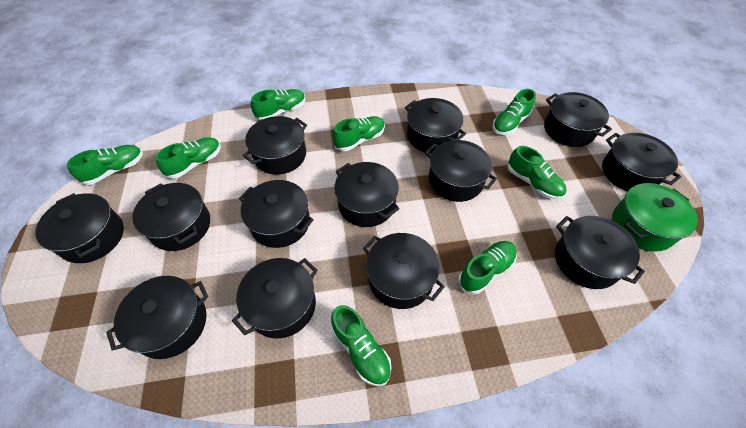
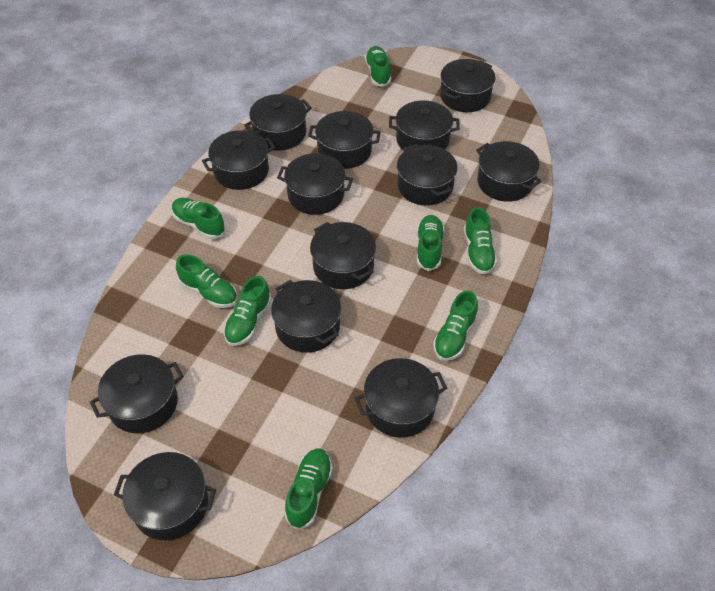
green pot: 1 -> 0

